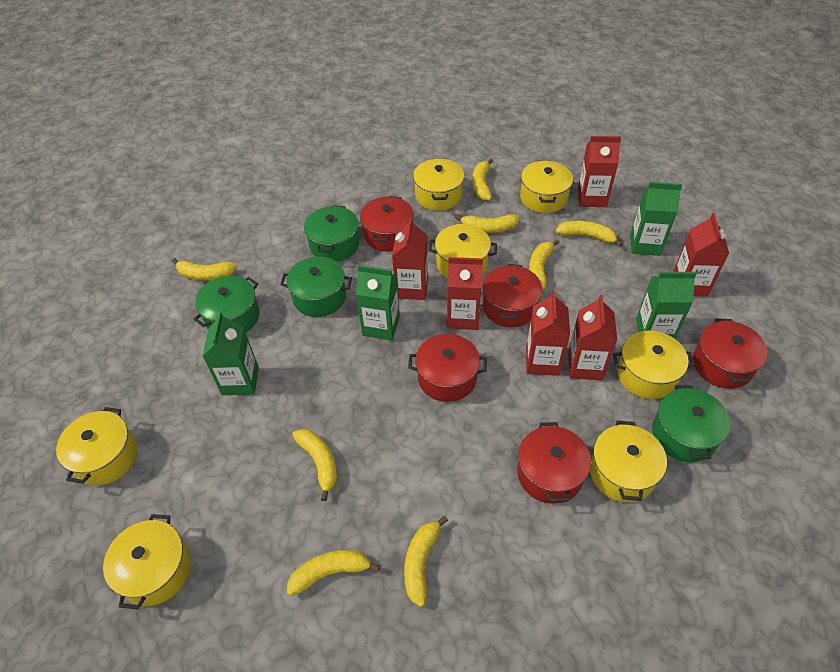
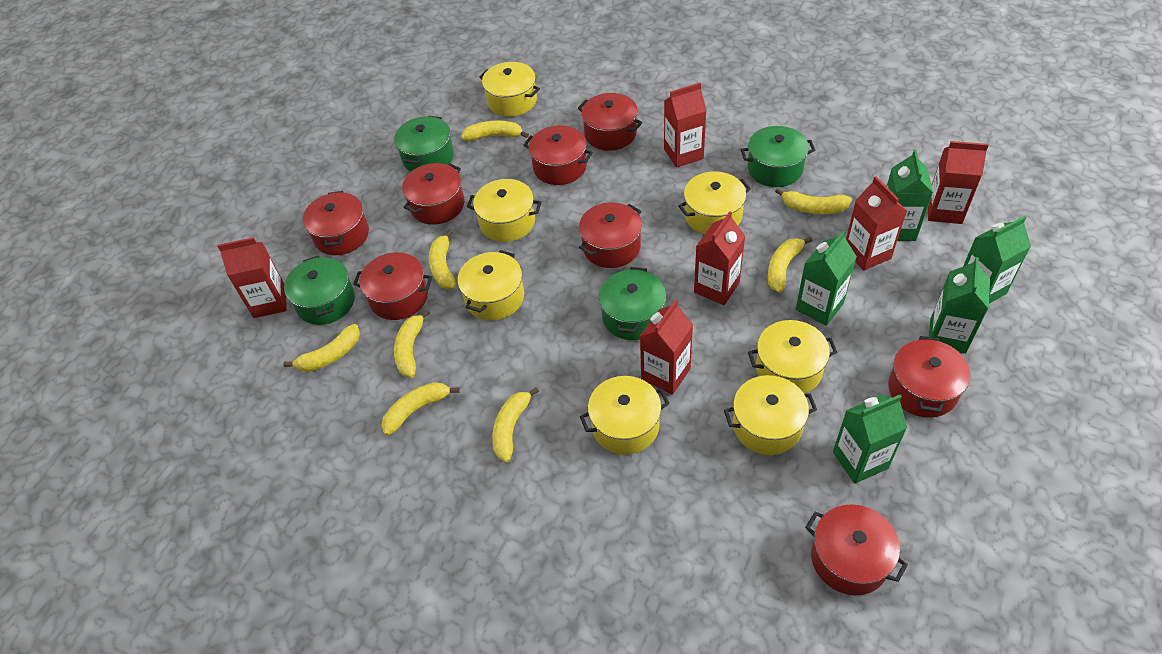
green carton: 4 -> 5
red pot: 5 -> 8

